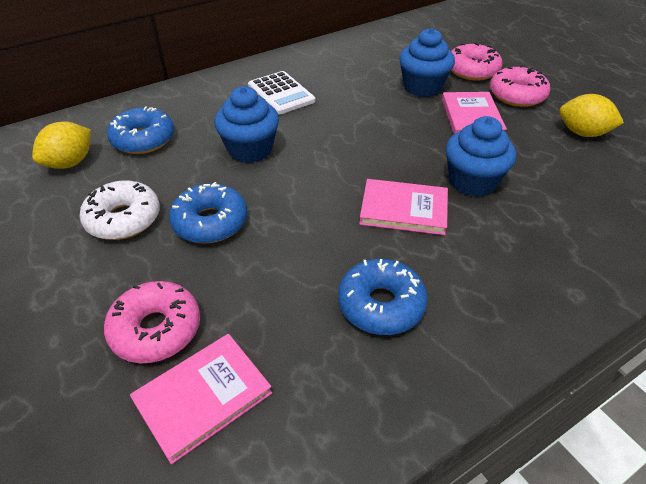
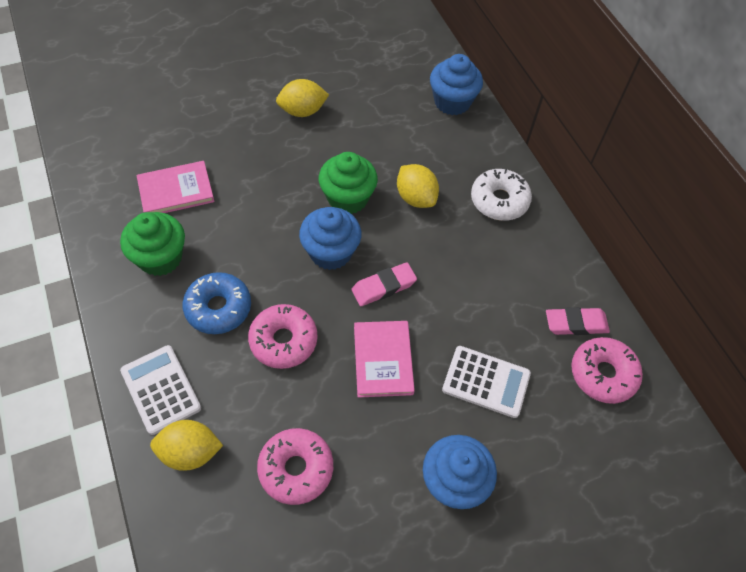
blue donut: 3 -> 1
green cupcake: 0 -> 2
pink book: 3 -> 2
pink eraser: 0 -> 2
white calculator: 1 -> 2
yellow lemon: 2 -> 3

